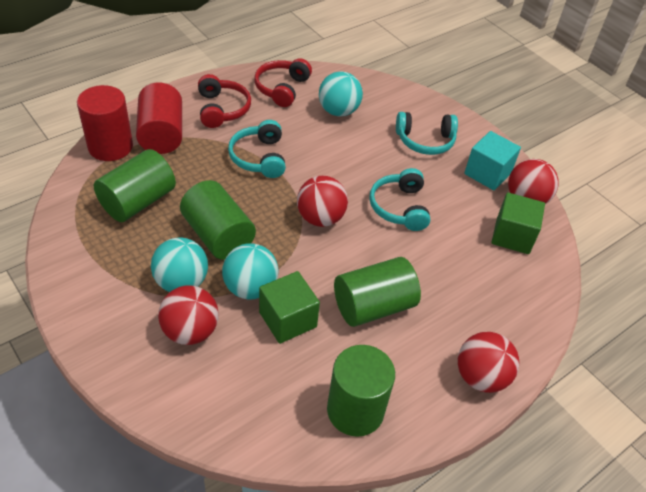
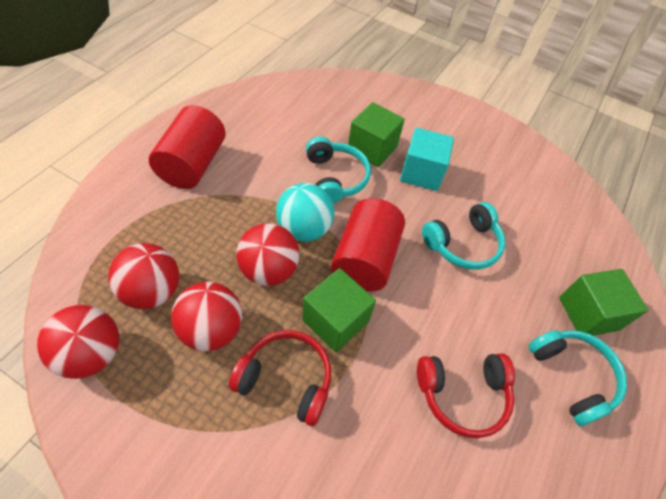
green cube: 2 -> 3
green cylinder: 4 -> 0
turquoise ball: 3 -> 1

